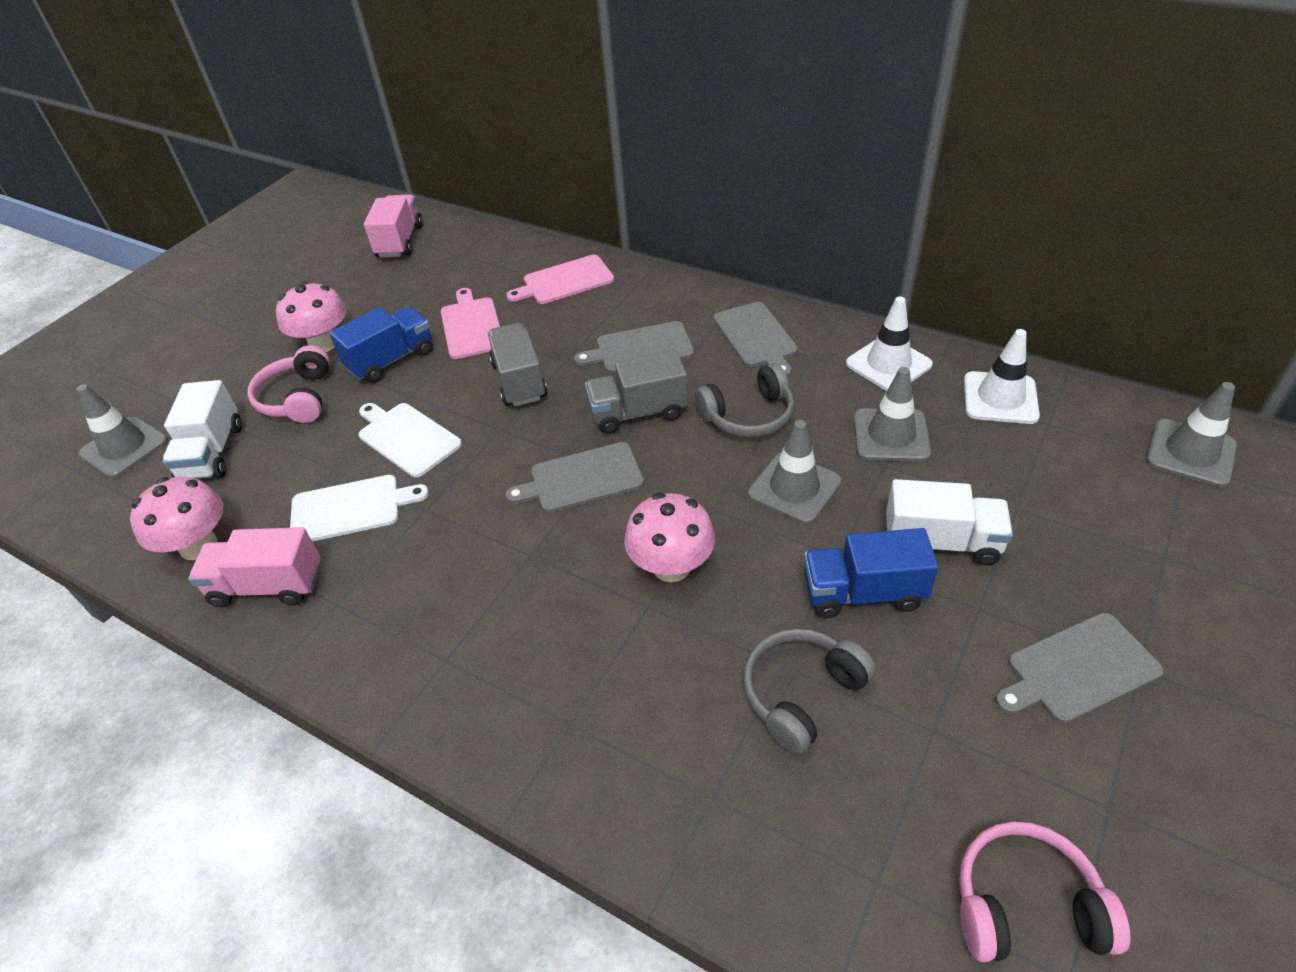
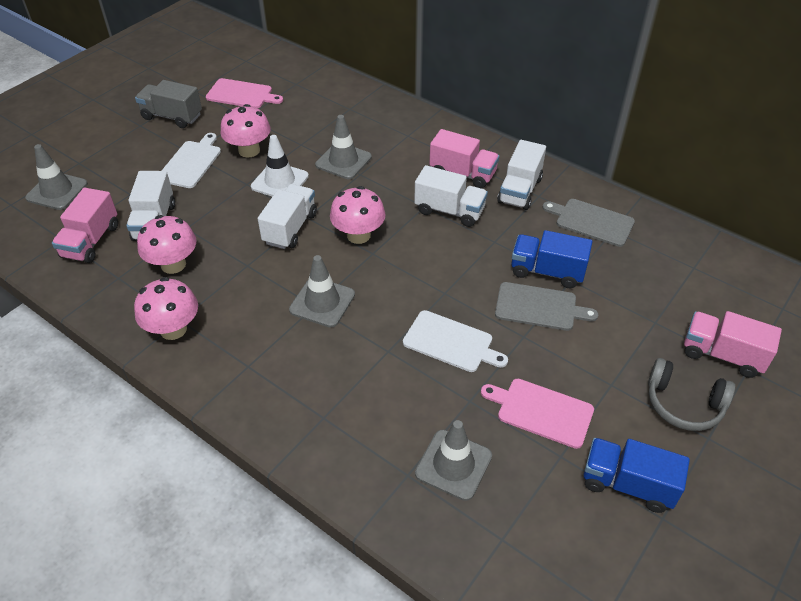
grey cutting board: 4 -> 2
grey headphones: 2 -> 1
grey truck: 2 -> 1
pink headphones: 2 -> 0
pink mushroom: 3 -> 4
pink truck: 2 -> 3
white traffic cone: 2 -> 1
white truck: 2 -> 4

